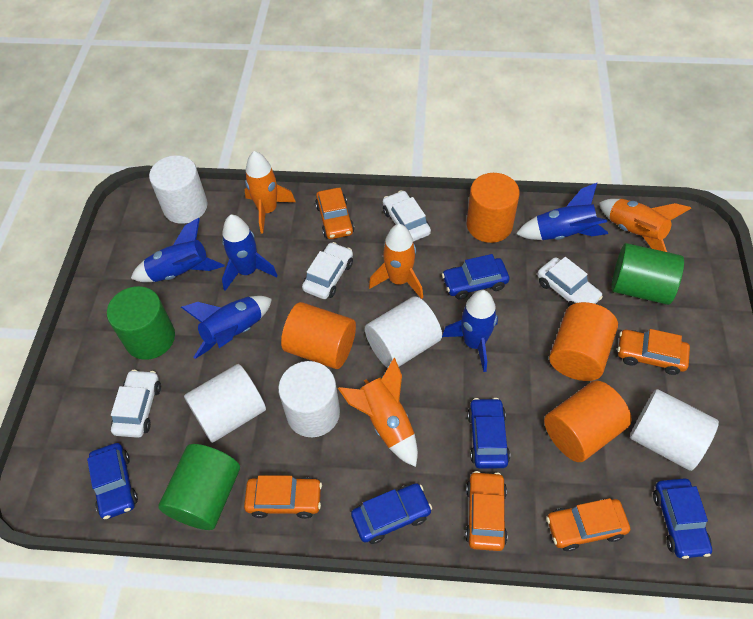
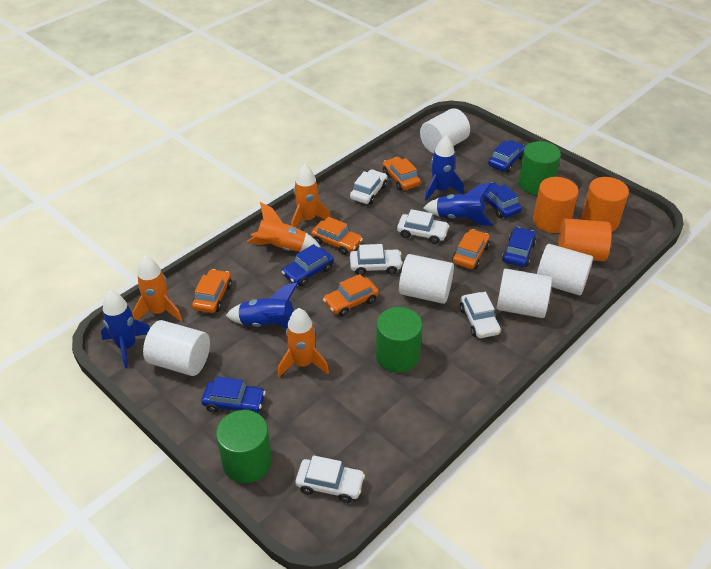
blue rocket: 5 -> 4
orange cylinder: 4 -> 3
white car: 4 -> 5

